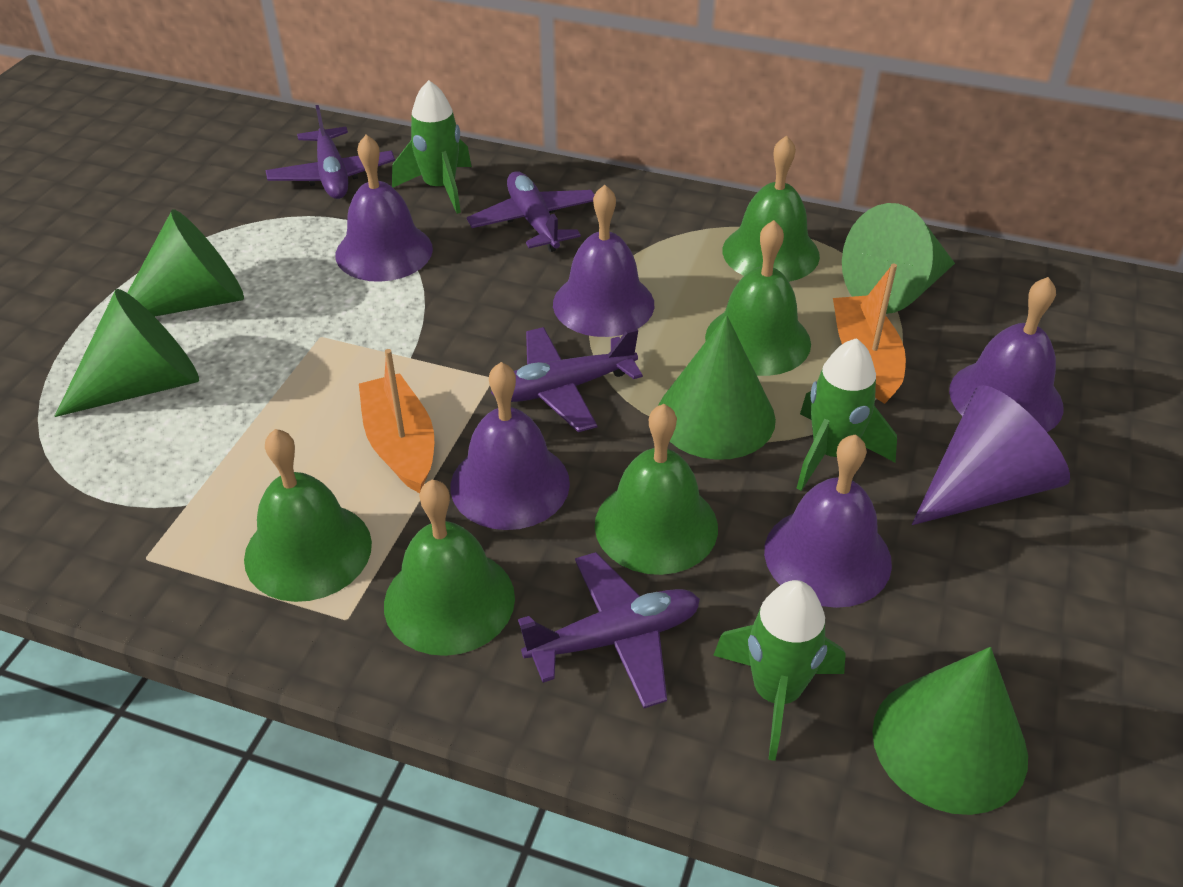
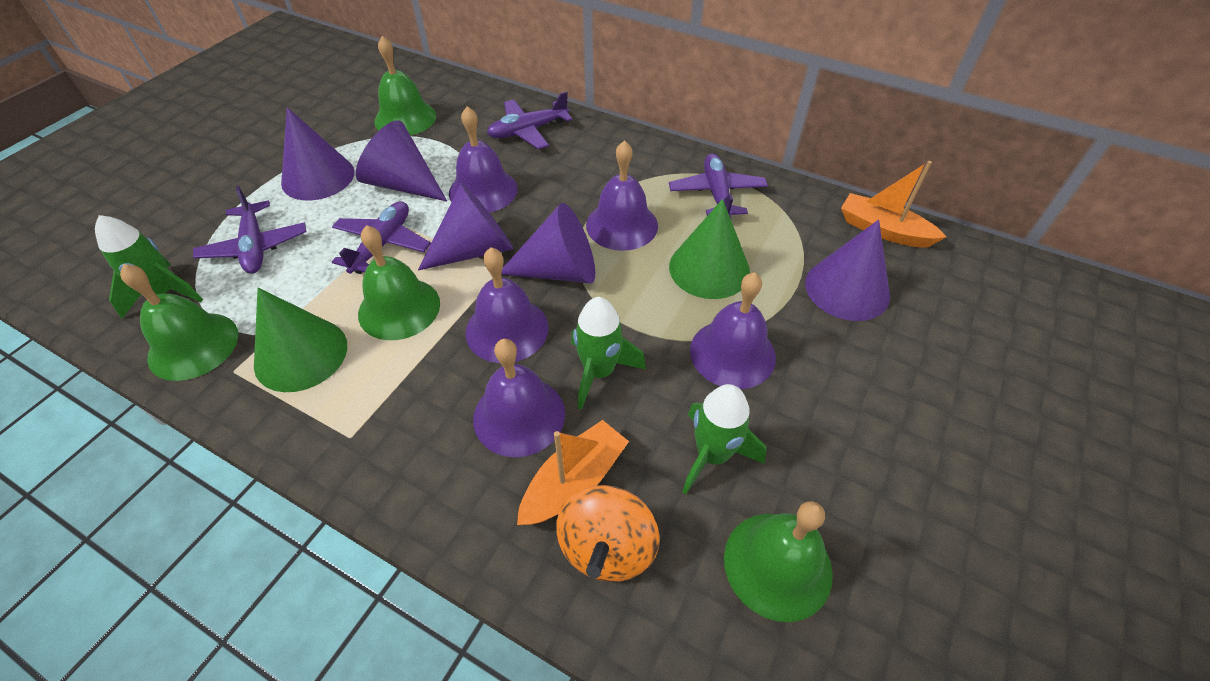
green bell: 5 -> 4
green cone: 5 -> 2
orange spinning top: 0 -> 1
purple cone: 1 -> 5

